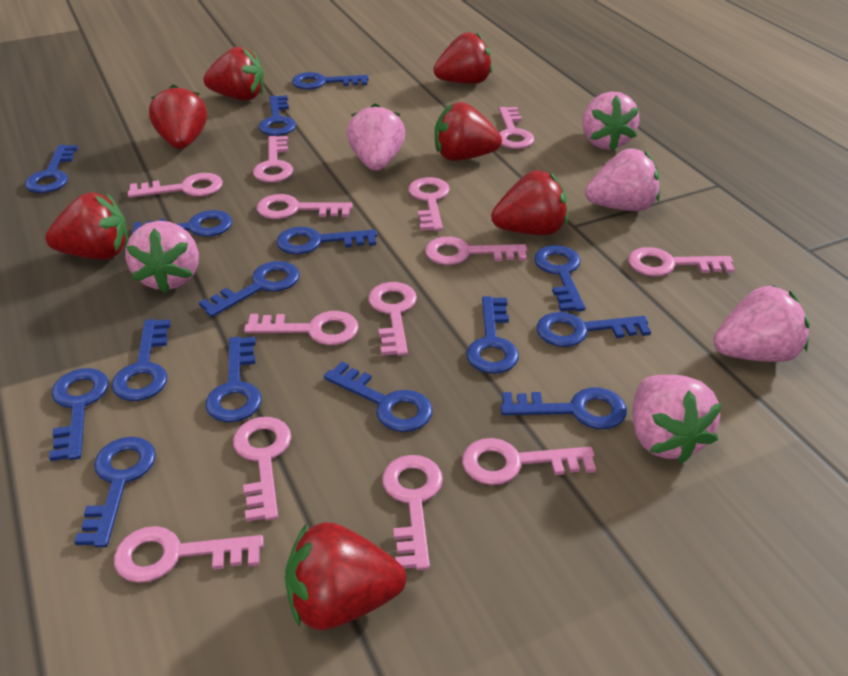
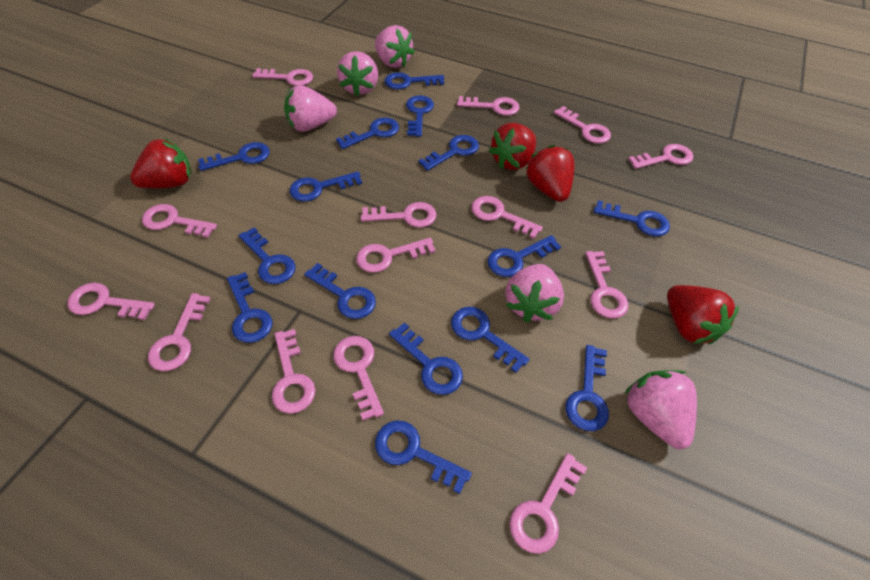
pink key: 13 -> 14
pink strawberry: 6 -> 5
red strawberry: 7 -> 4

